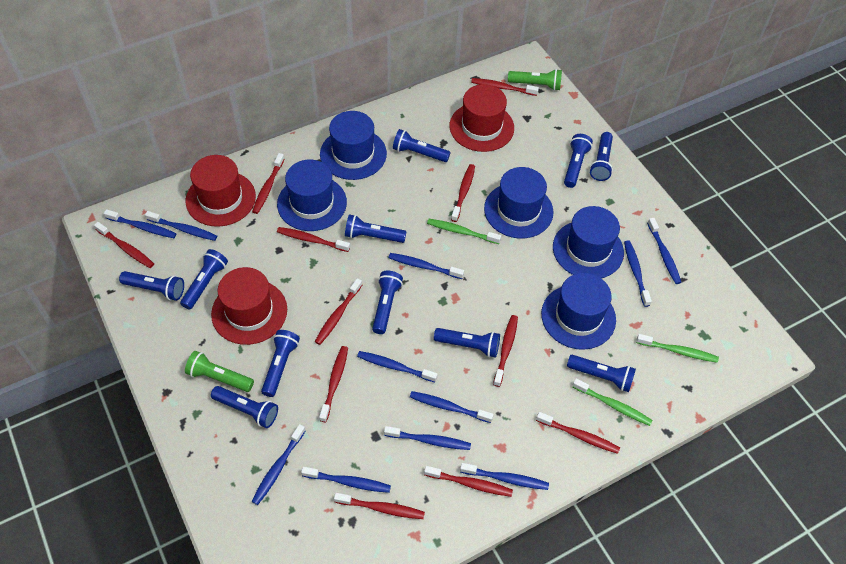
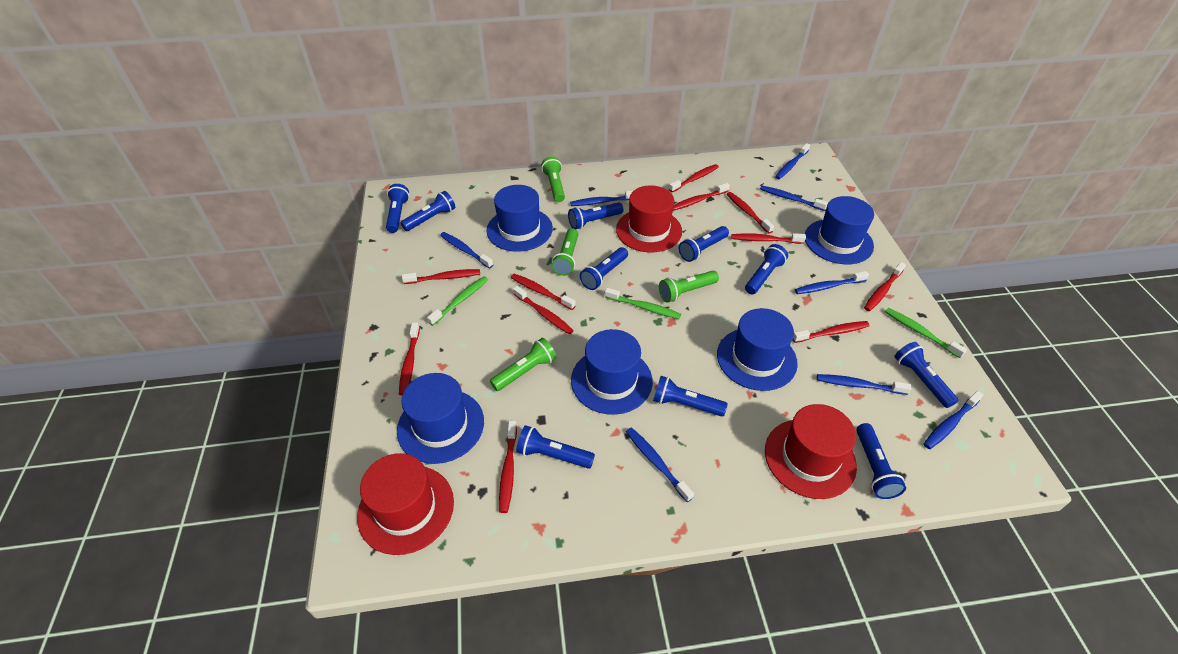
blue flashlight: 11 -> 10
blue toothbrush: 11 -> 8
green flashlight: 2 -> 4

